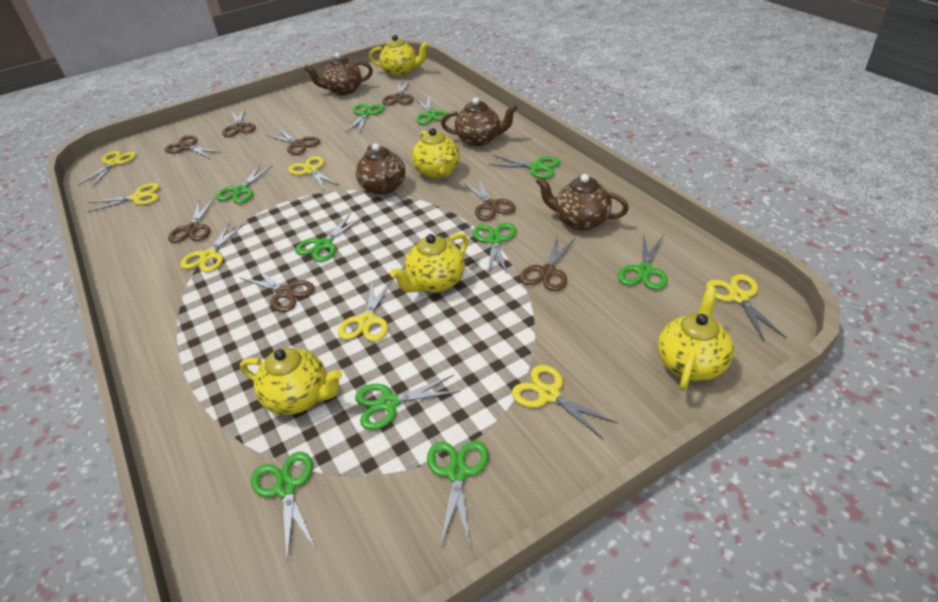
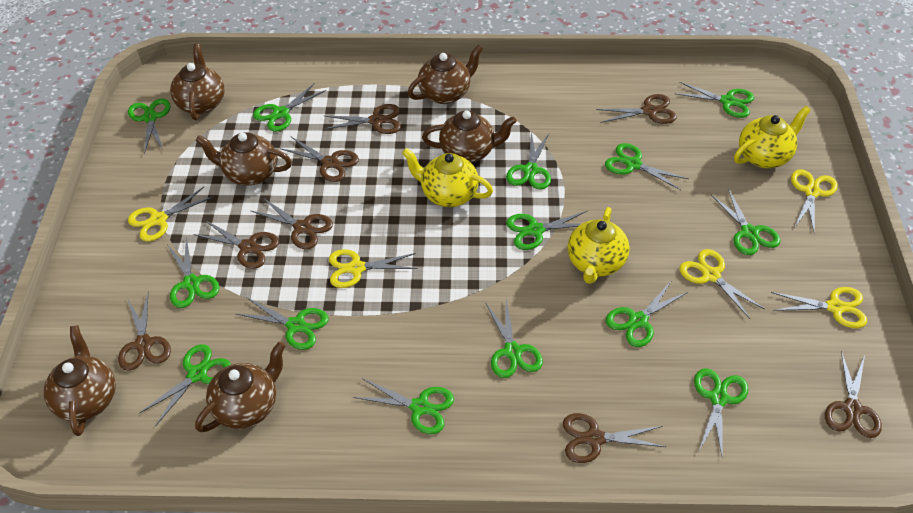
brown teapot: 4 -> 6
green scissors: 10 -> 14
yellow scissors: 7 -> 5
yellow teapot: 5 -> 3

